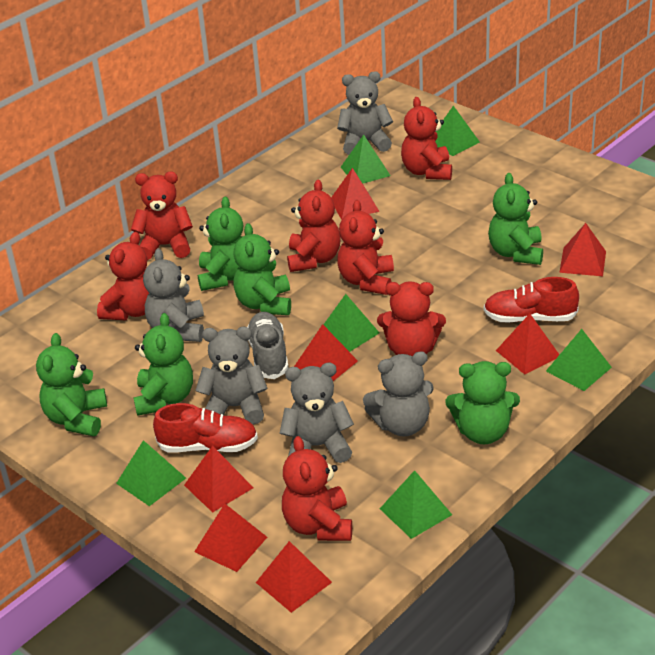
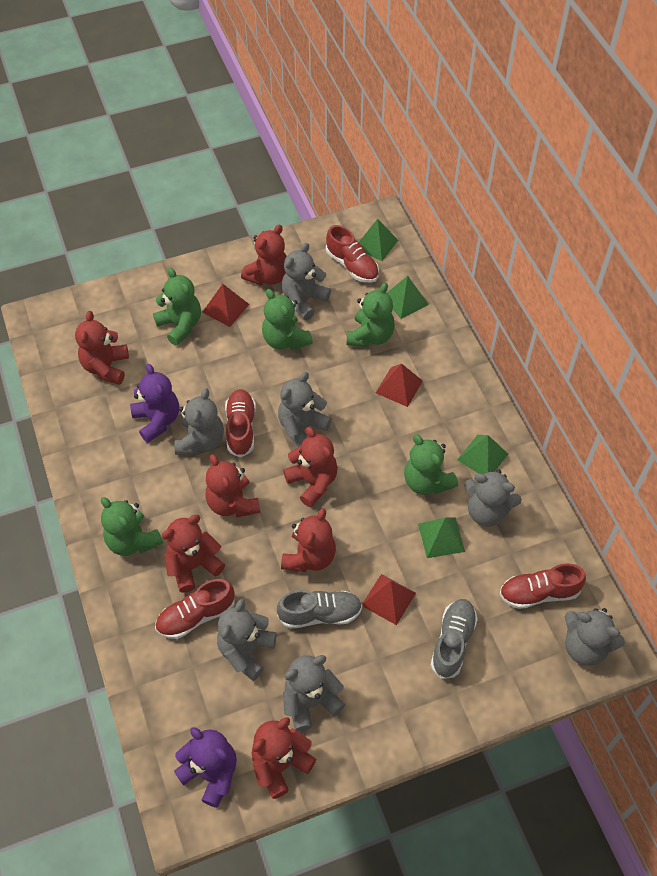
green pyramid: 6 -> 4
green teddy bear: 6 -> 5
grey shoe: 1 -> 2
grey teddy bear: 5 -> 7
purple teddy bear: 0 -> 2
red pyramid: 7 -> 3
red shoe: 2 -> 4

